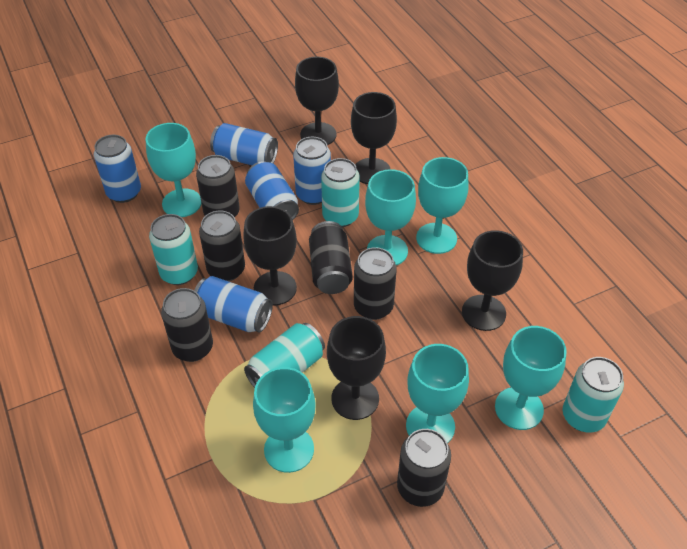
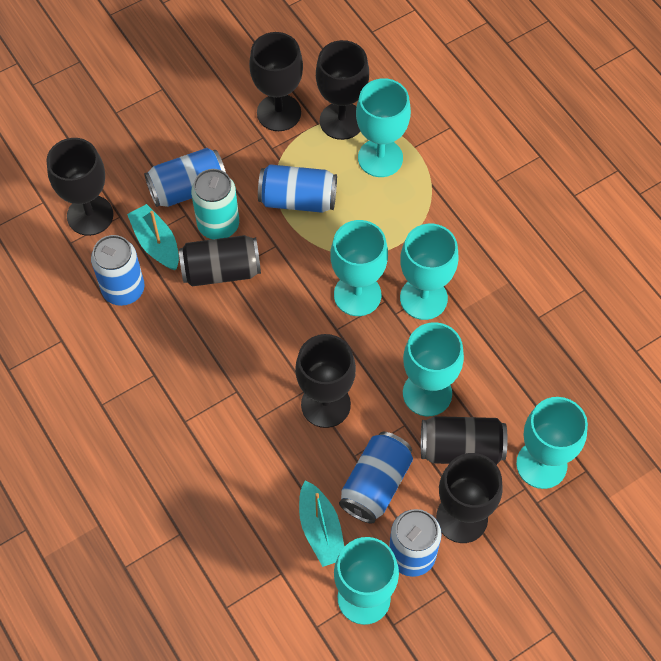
black can: 6 -> 2
turquoise boat: 0 -> 2
turquoise can: 4 -> 1

